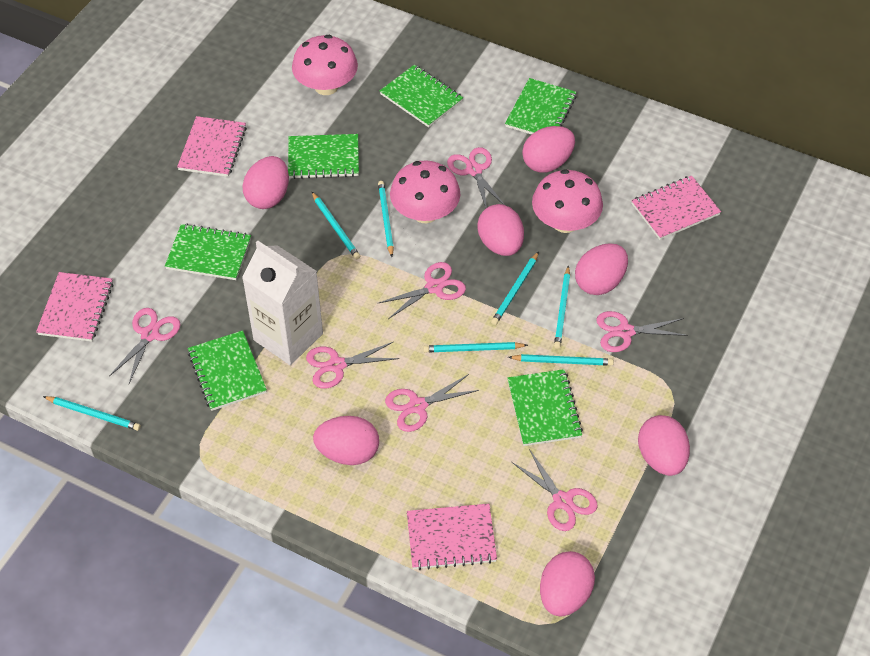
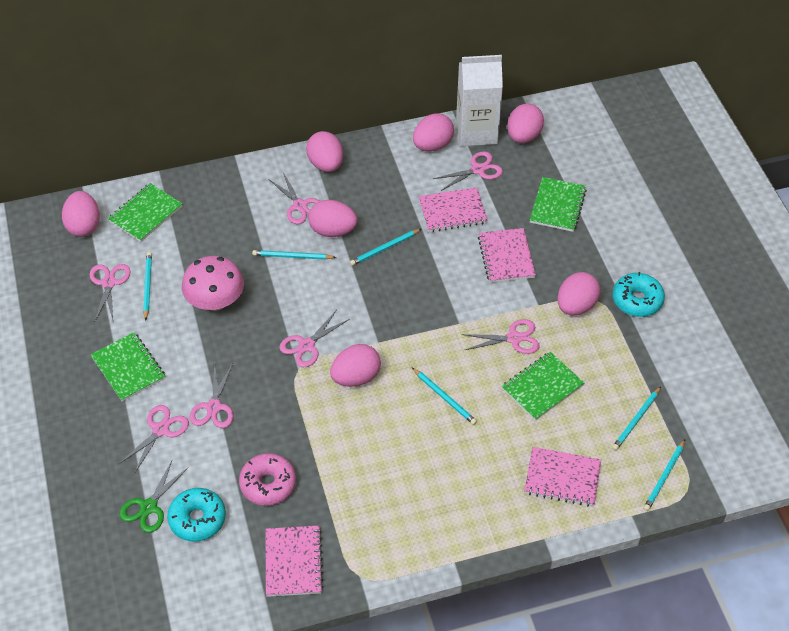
green notebook: 6 -> 4
green scissors: 0 -> 1
pink donut: 0 -> 1
pink mushroom: 3 -> 1
turquoise donut: 0 -> 2
turquoise pencil: 7 -> 6

